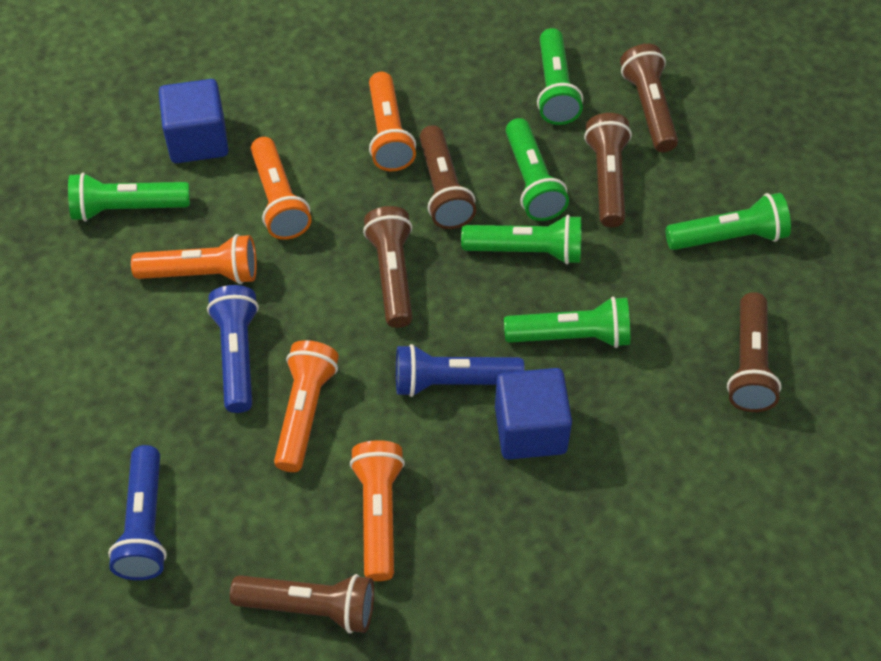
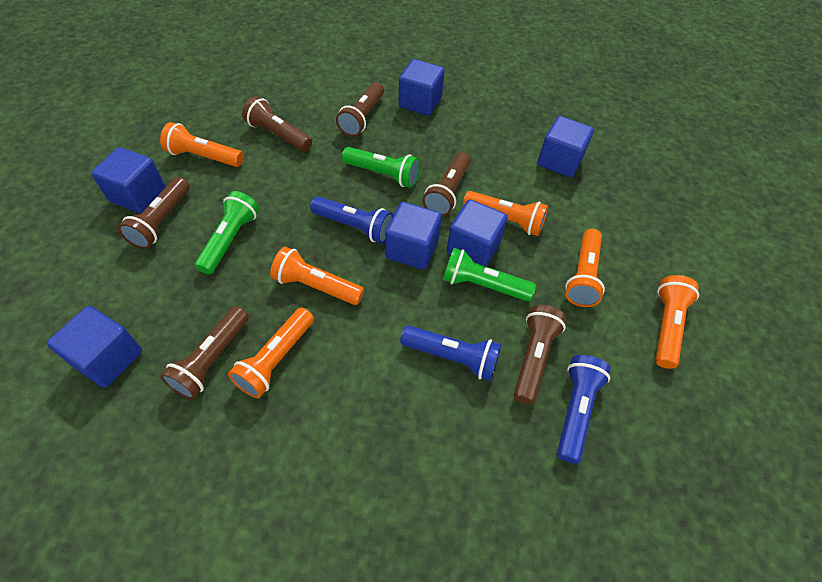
blue cube: 2 -> 6
green flashlight: 6 -> 3
orange flashlight: 5 -> 6

